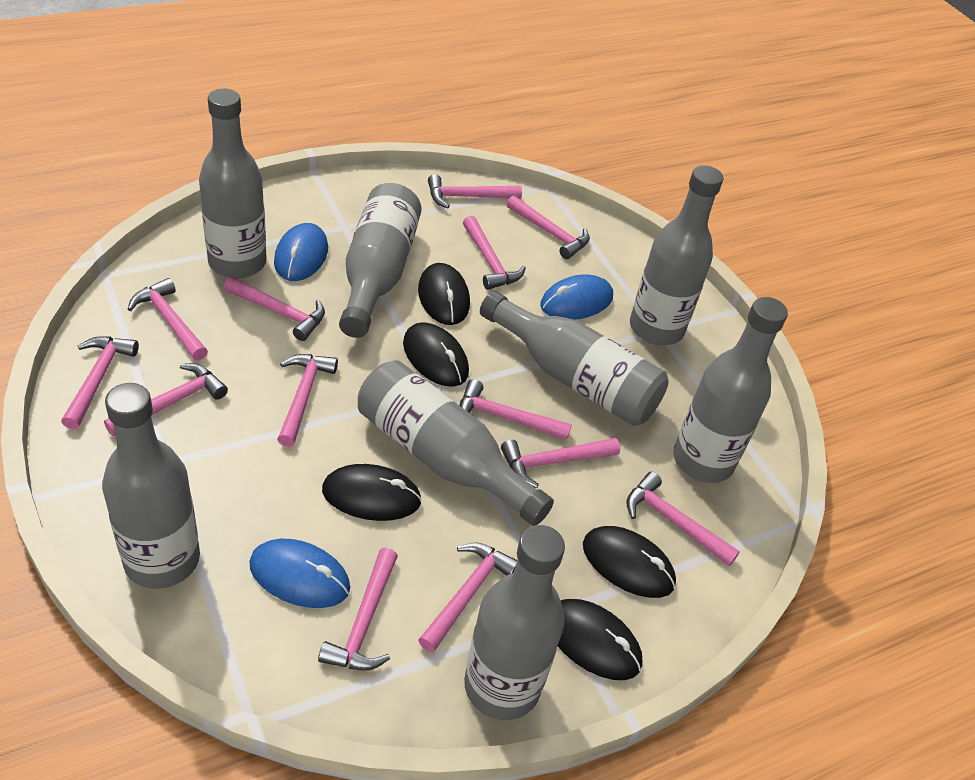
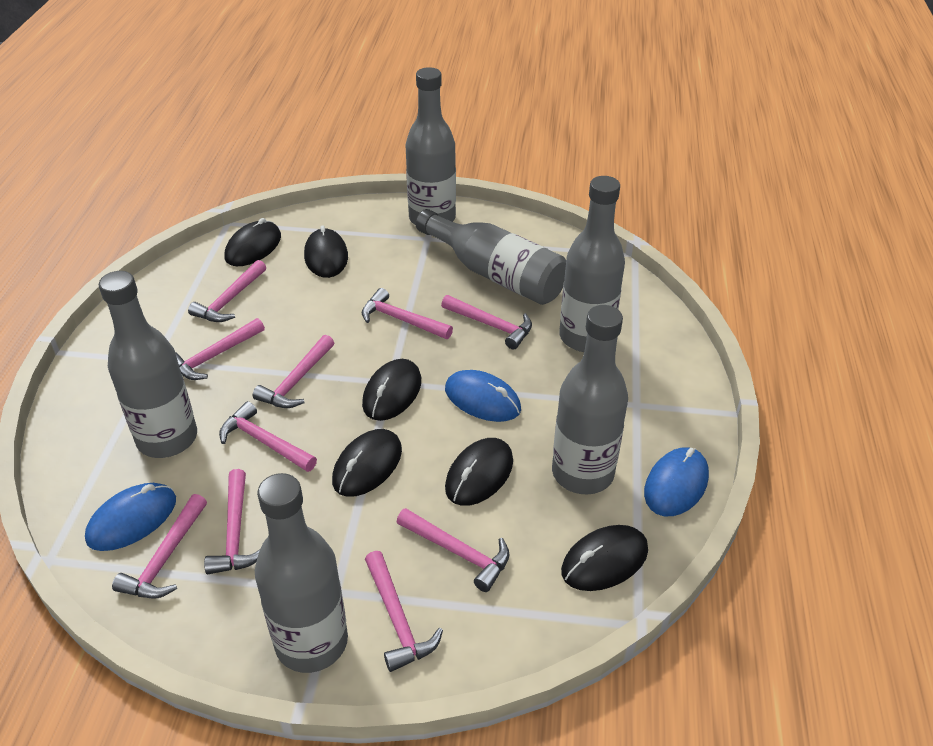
black mouse: 5 -> 6
grey bottle: 8 -> 6
pink hammer: 13 -> 10

